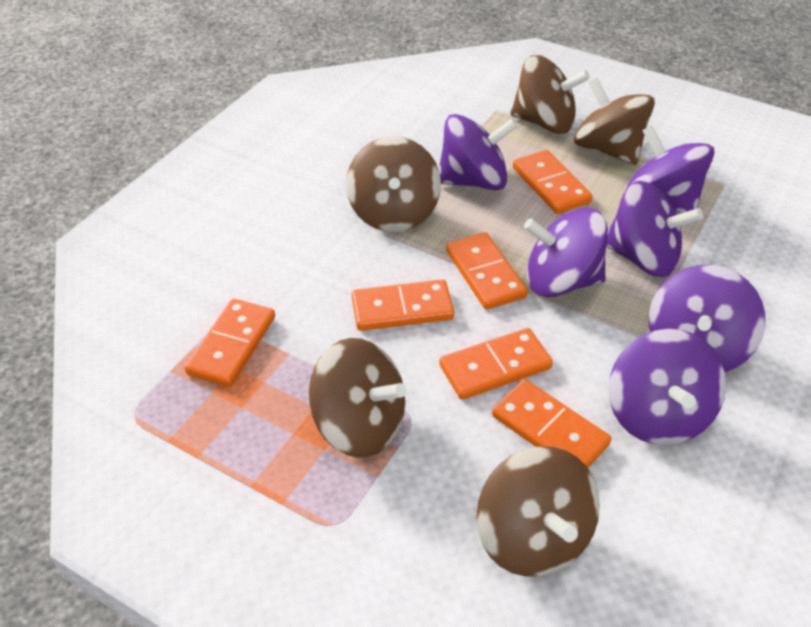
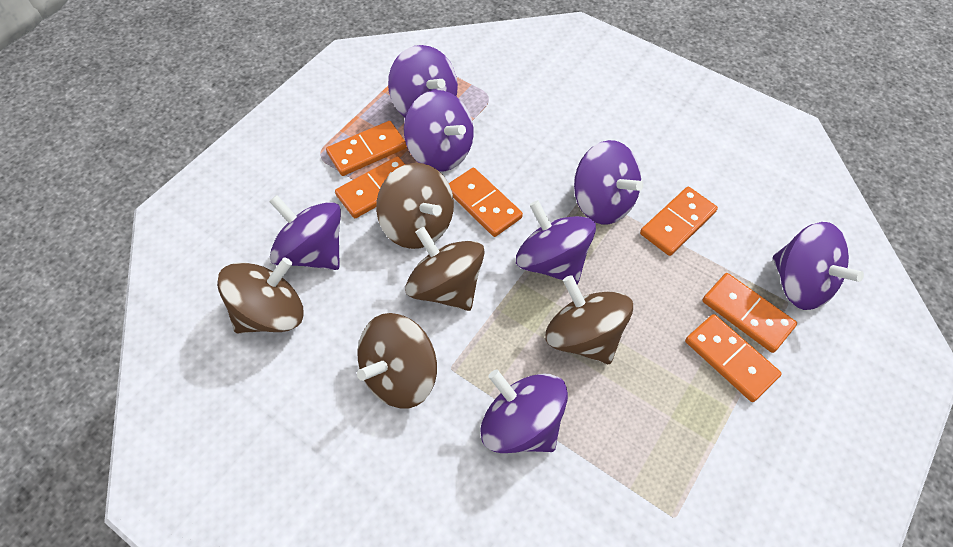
purple spinning top: 6 -> 7

